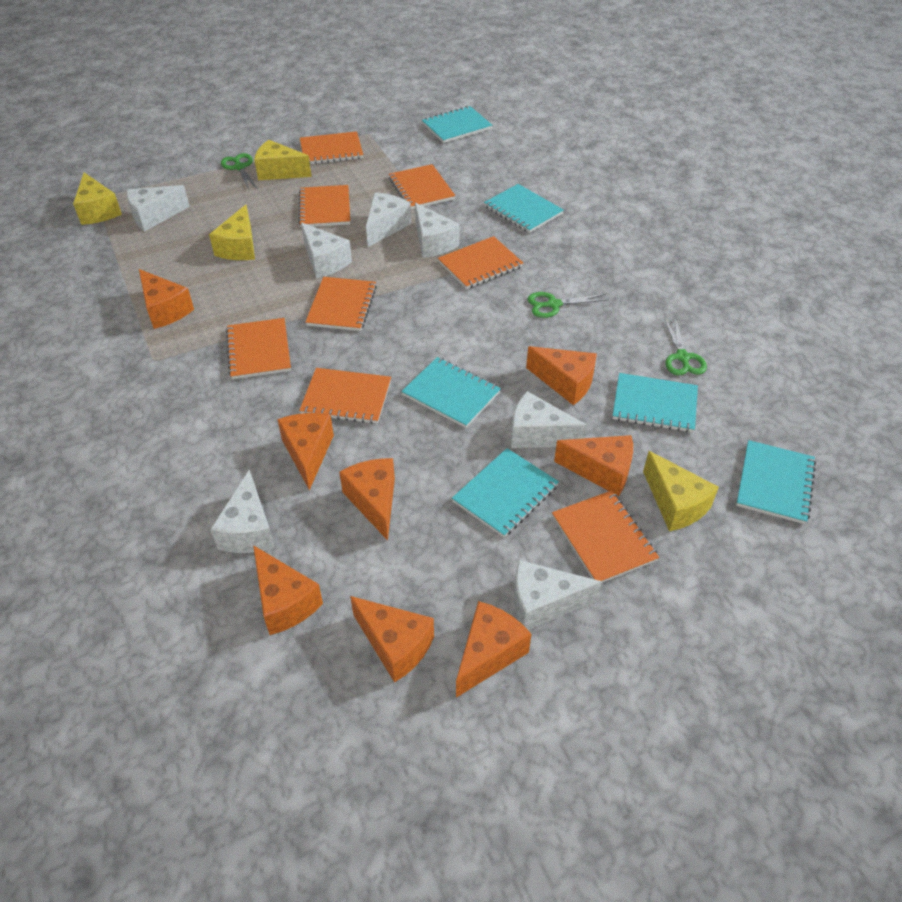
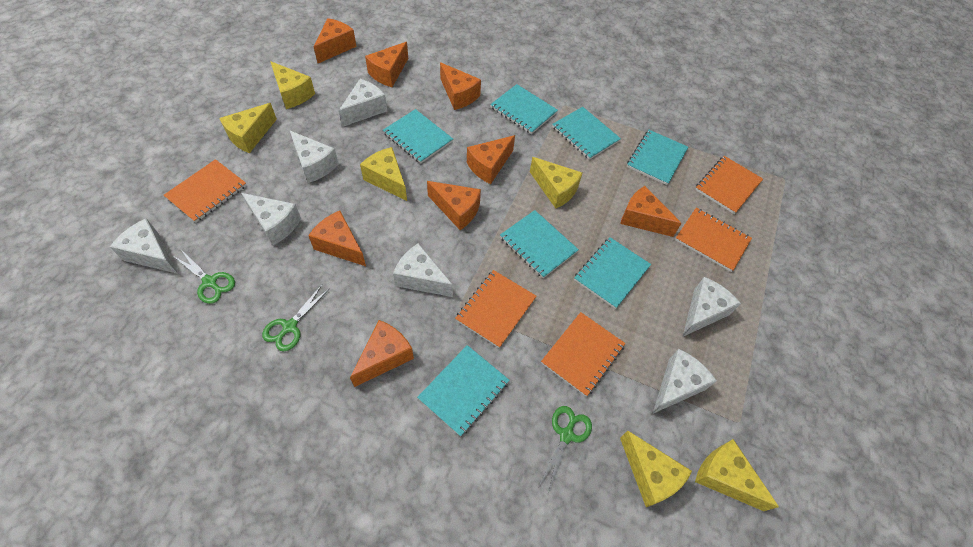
orange notebook: 8 -> 5
turquoise notebook: 6 -> 7
yellow cheese: 4 -> 6

